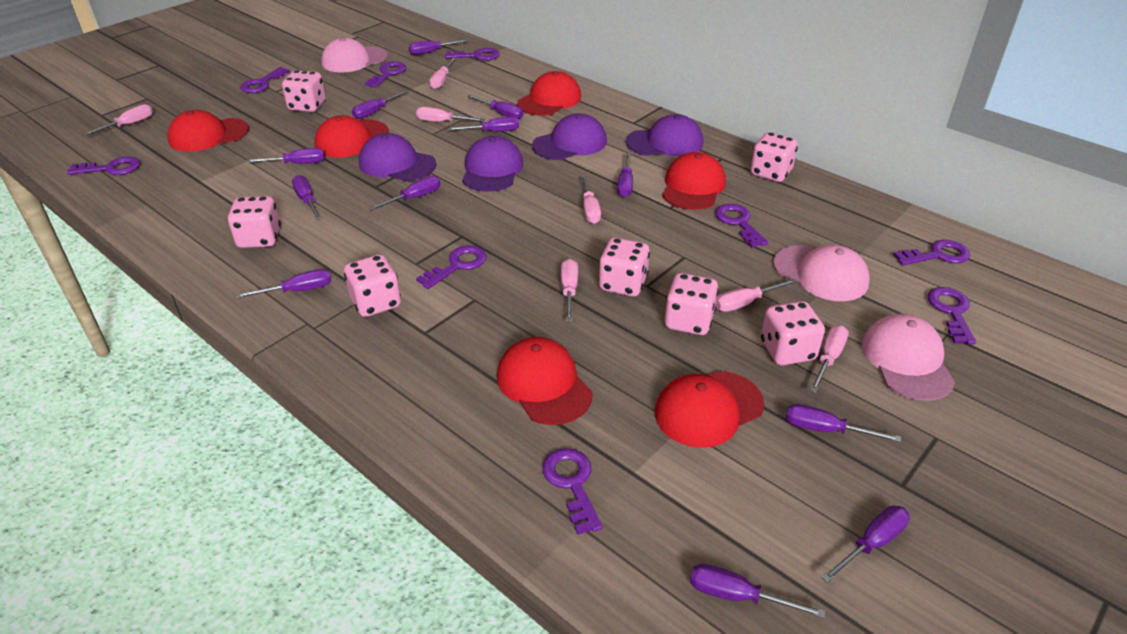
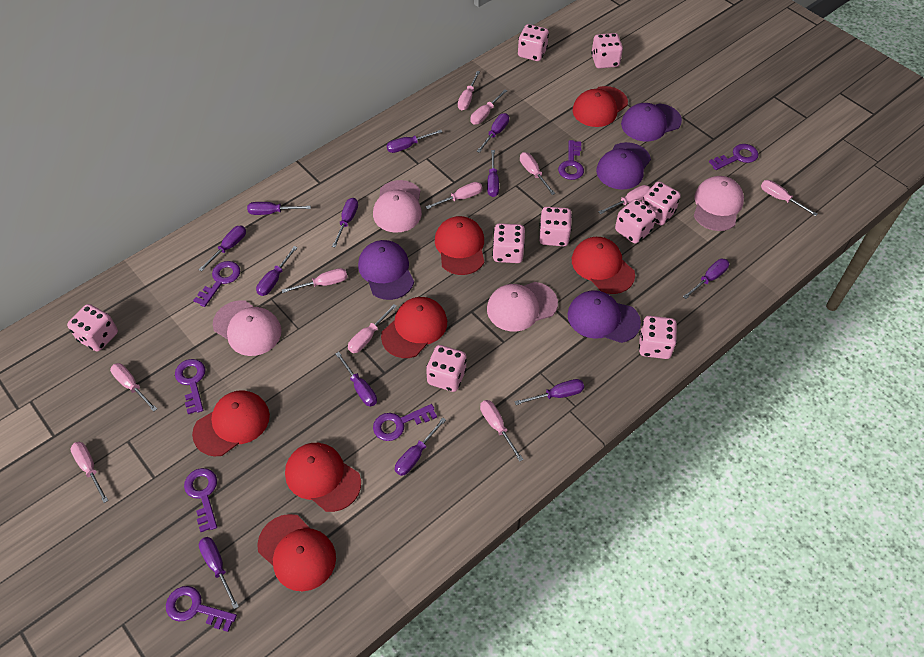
pink cap: 3 -> 4
pink dice: 7 -> 9
pink screwdriver: 7 -> 11
purple key: 9 -> 7
red cap: 6 -> 7

